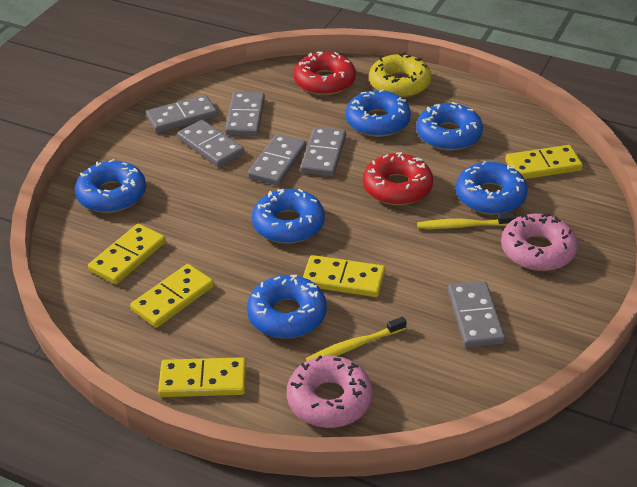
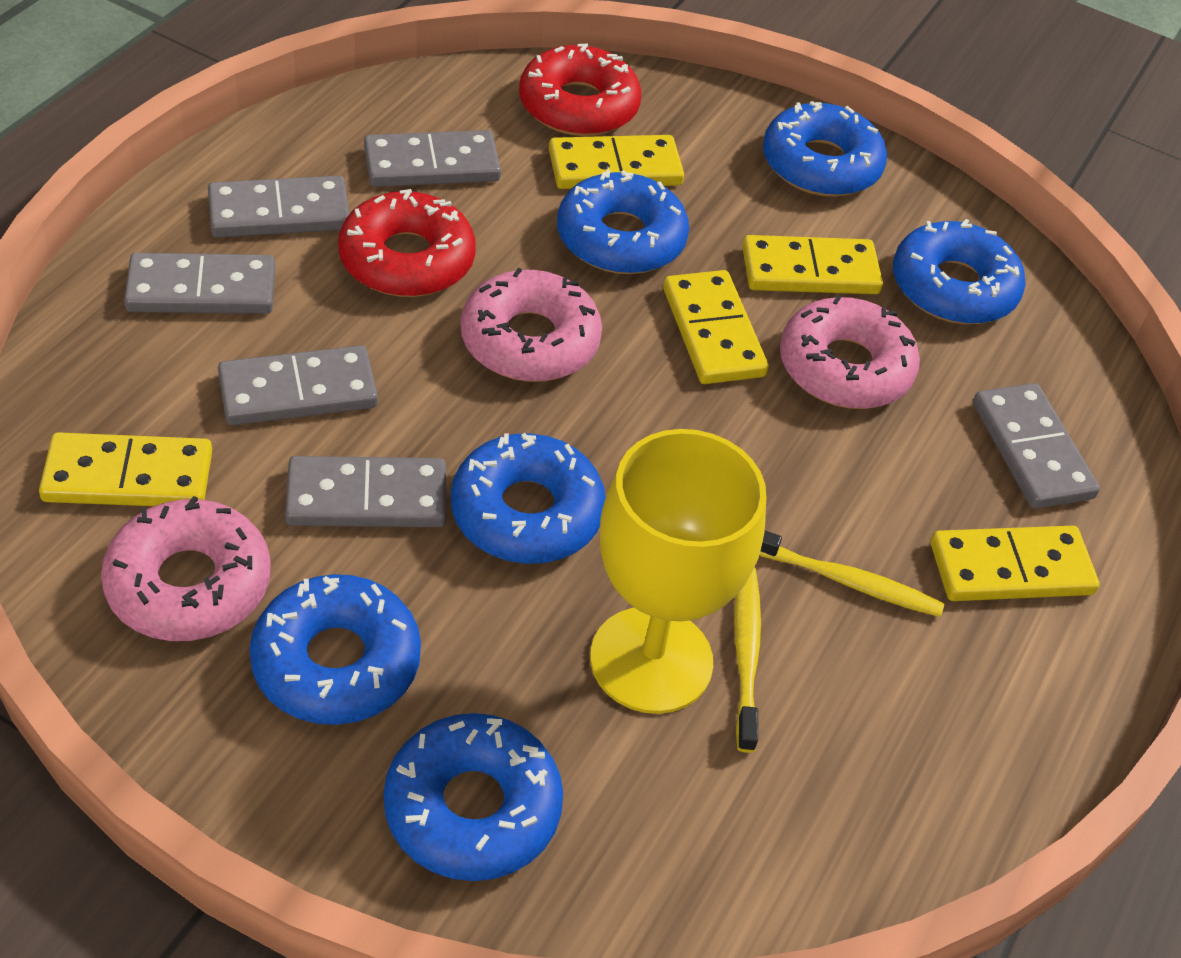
pink donut: 2 -> 3
yellow donut: 1 -> 0
yellow goblet: 0 -> 1

